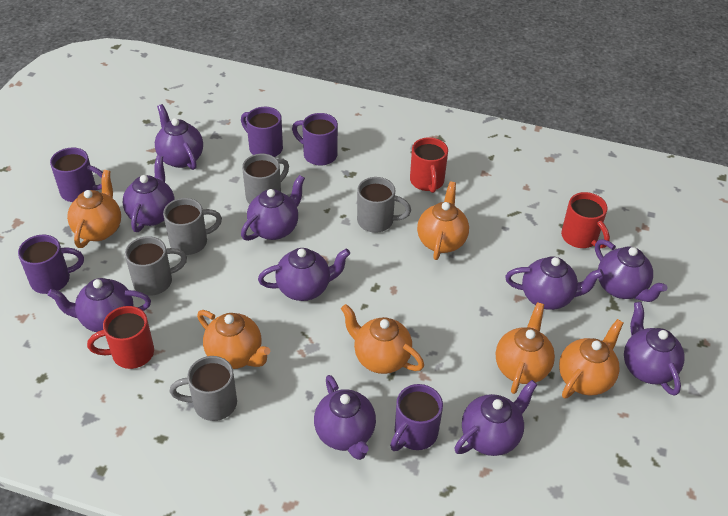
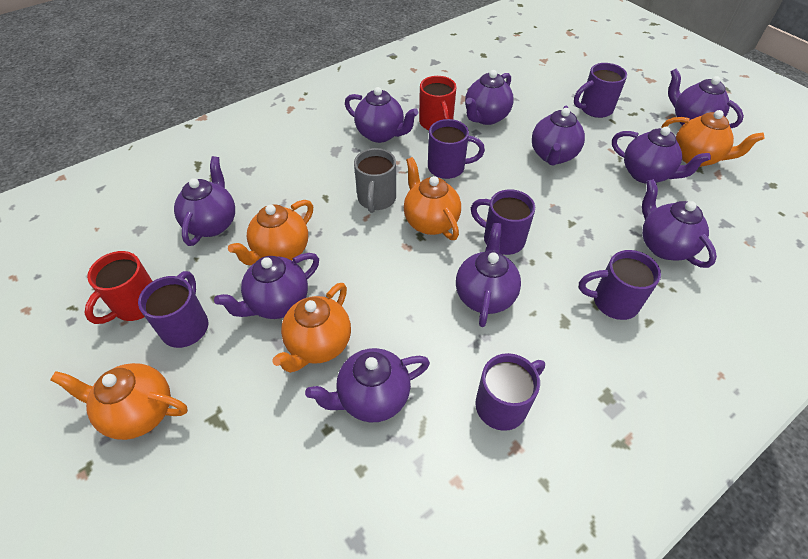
grey mug: 5 -> 1
orange teapot: 6 -> 5
purple mug: 5 -> 6
red mug: 3 -> 2

